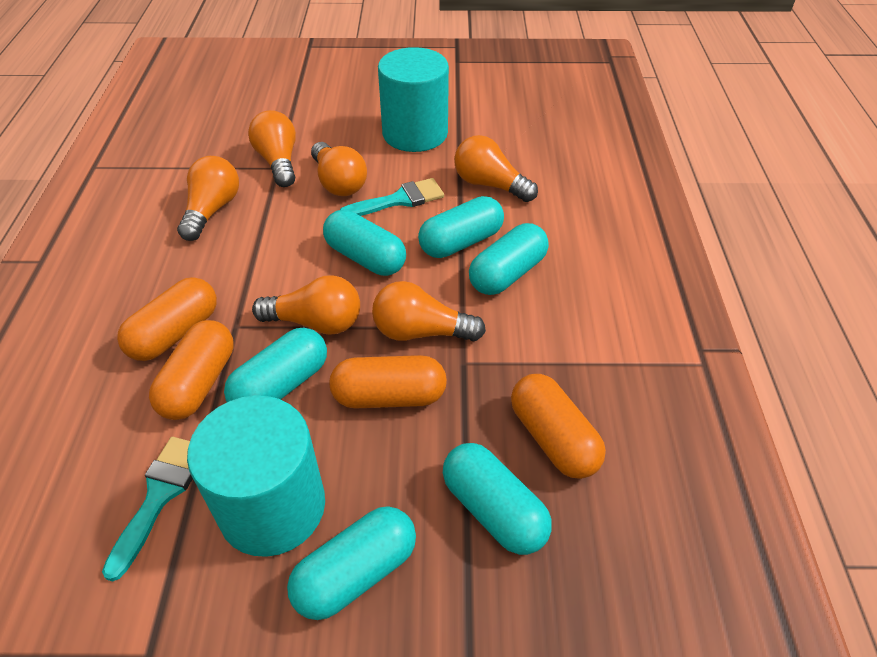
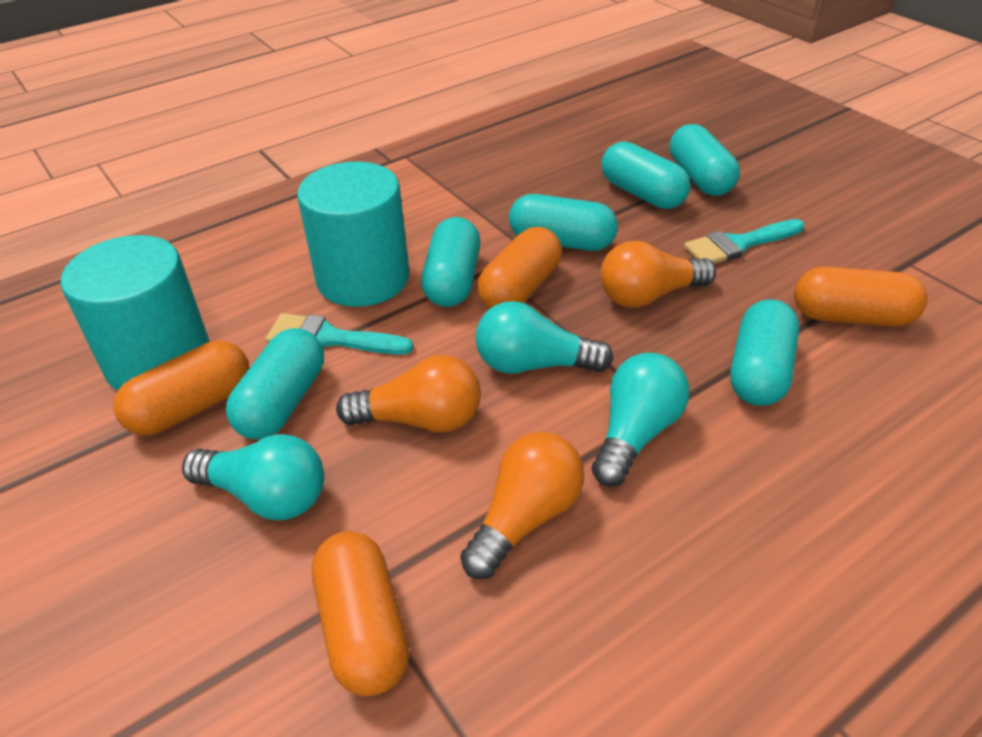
orange light bulb: 6 -> 3
turquoise light bulb: 0 -> 3

